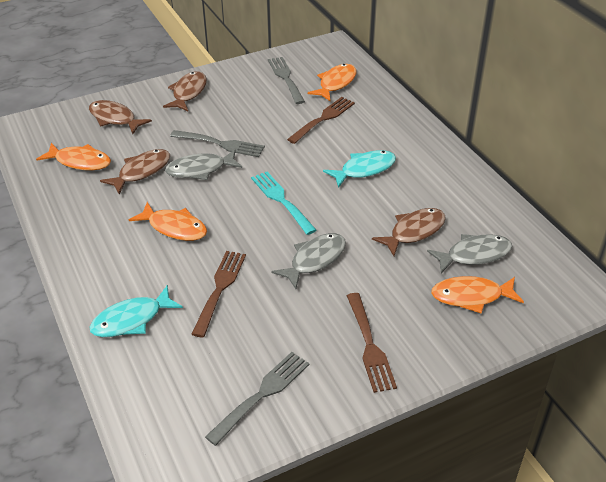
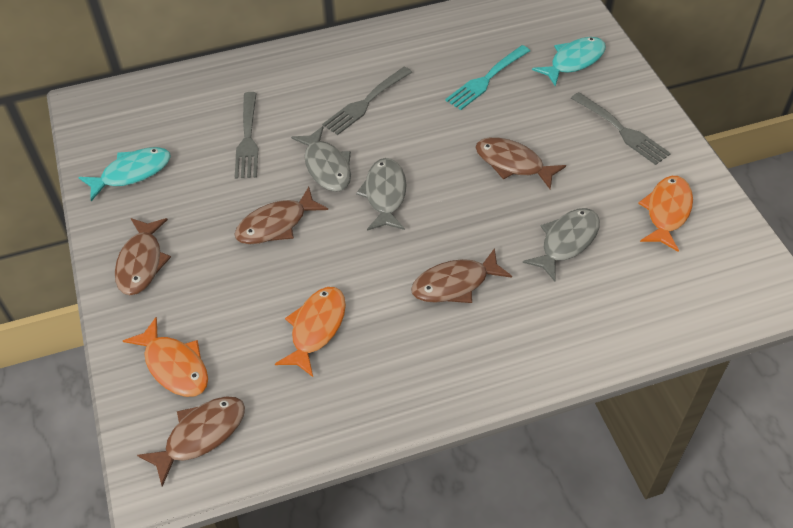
brown fish: 4 -> 5
brown fork: 3 -> 0
orange fish: 4 -> 3

